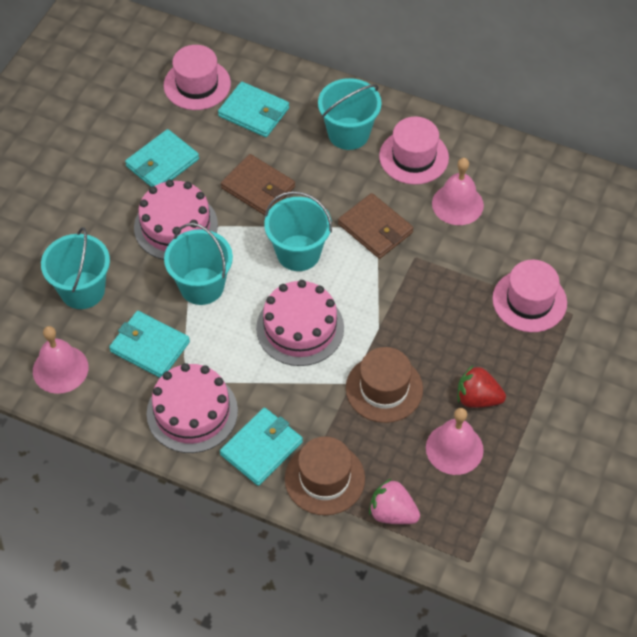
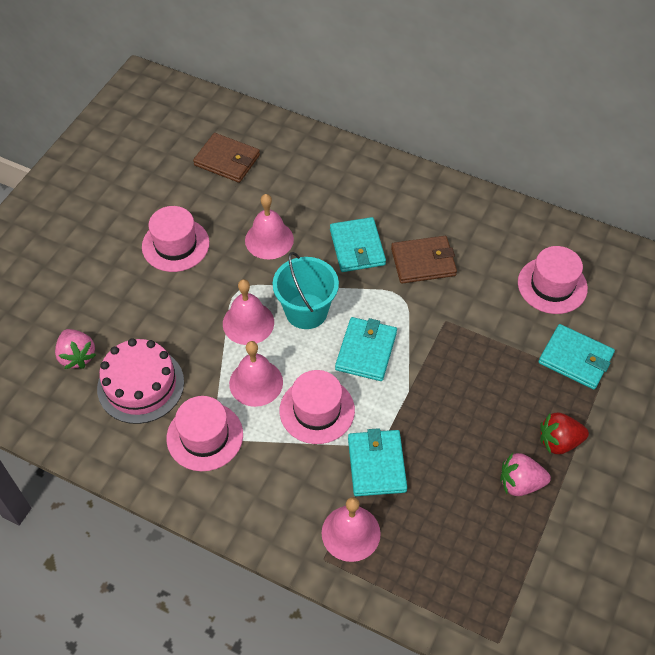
brown hat: 2 -> 0
pink bell: 3 -> 4
pink cake: 3 -> 1
pink hat: 3 -> 4
pink strawberry: 1 -> 2
turquoise bucket: 4 -> 1

